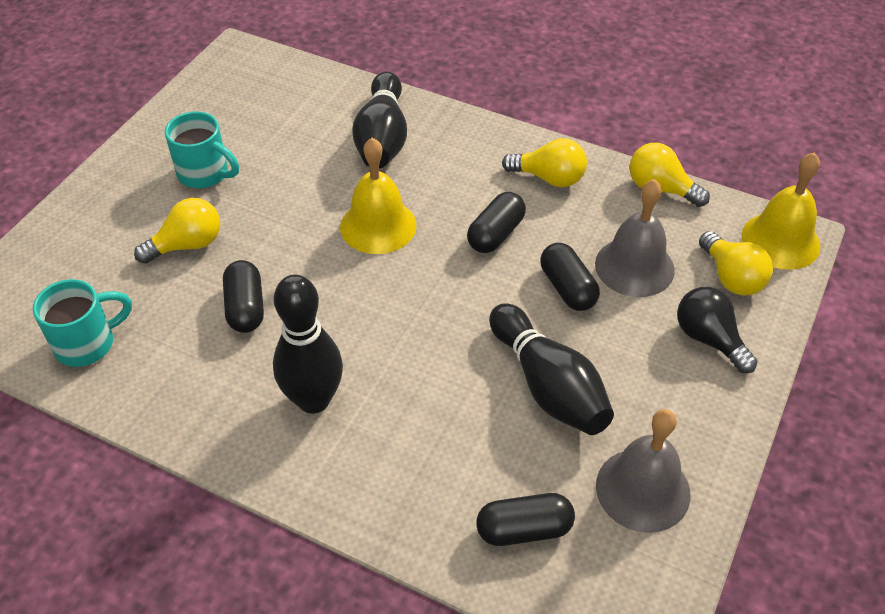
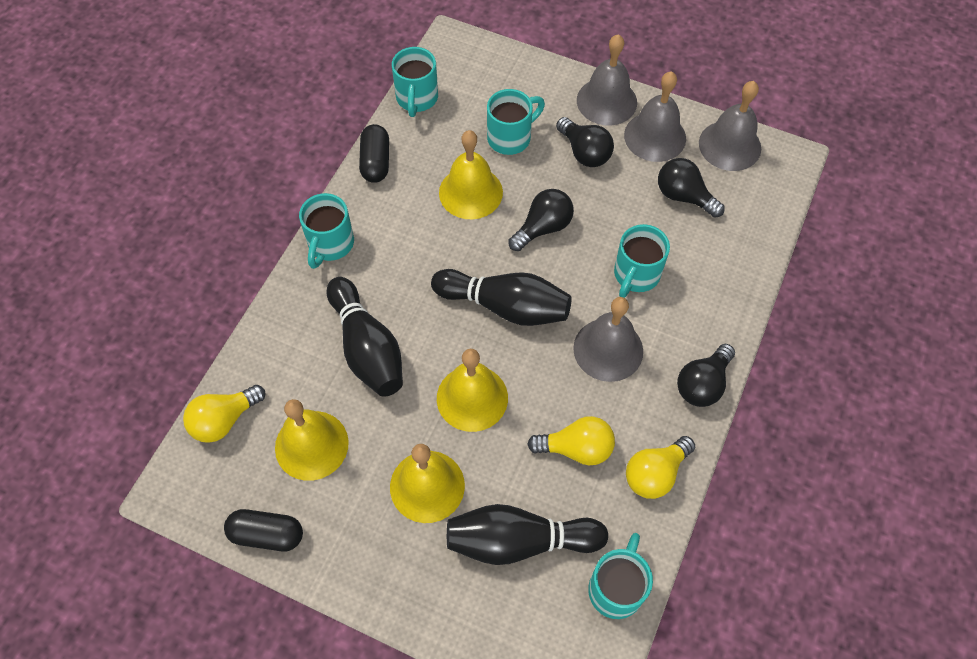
black capsule: 4 -> 2
black light bulb: 1 -> 4
grey bell: 2 -> 4
turquoise mug: 2 -> 5
yellow bell: 2 -> 4
yellow light bulb: 4 -> 3

